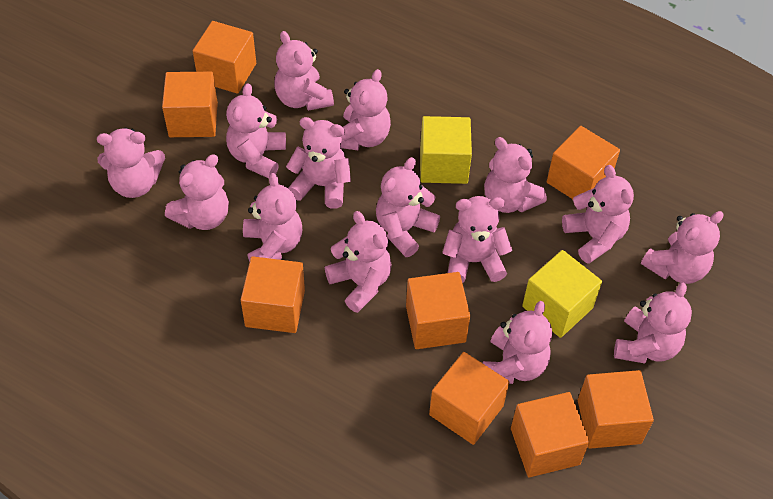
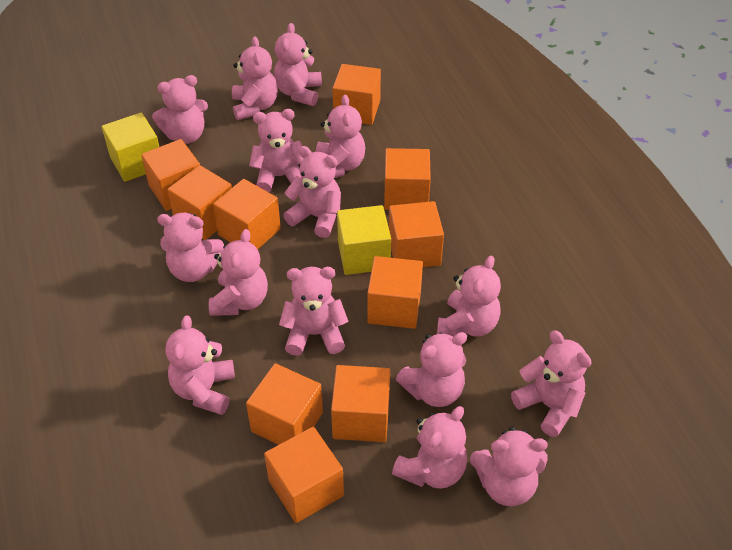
orange cube: 8 -> 10

